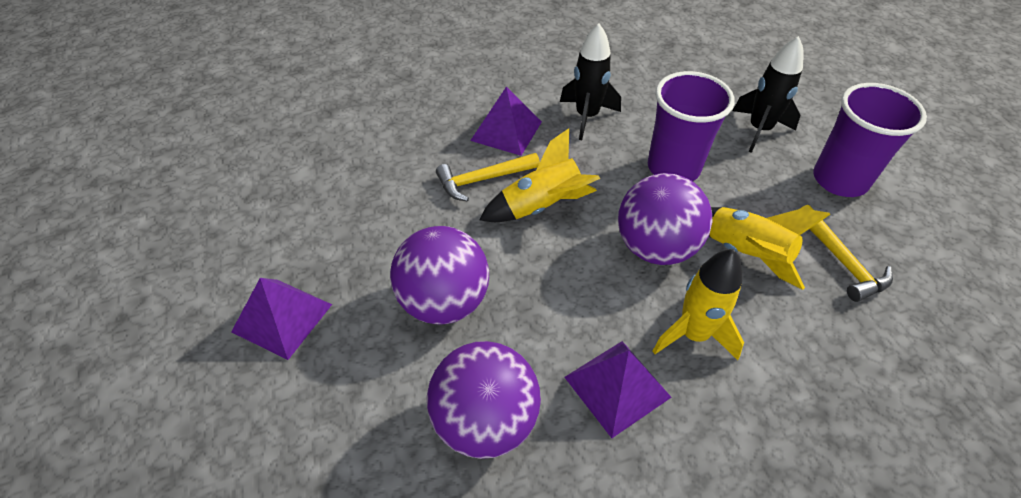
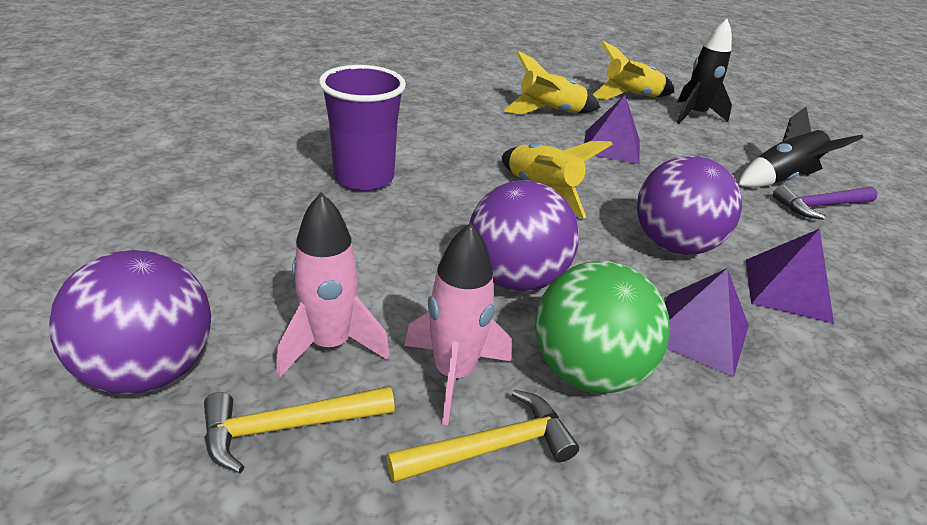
green ball: 0 -> 1
pink rocket: 0 -> 2
purple cup: 2 -> 1
purple hammer: 0 -> 1

